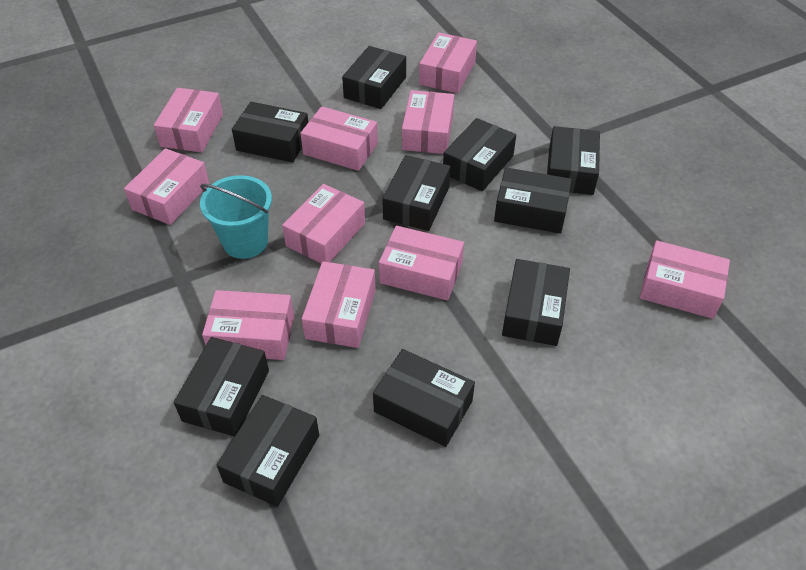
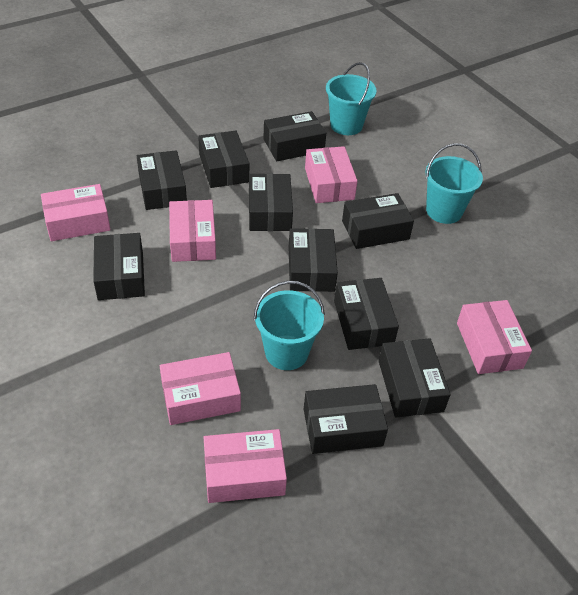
pink box: 10 -> 6
turquoise bucket: 1 -> 3

